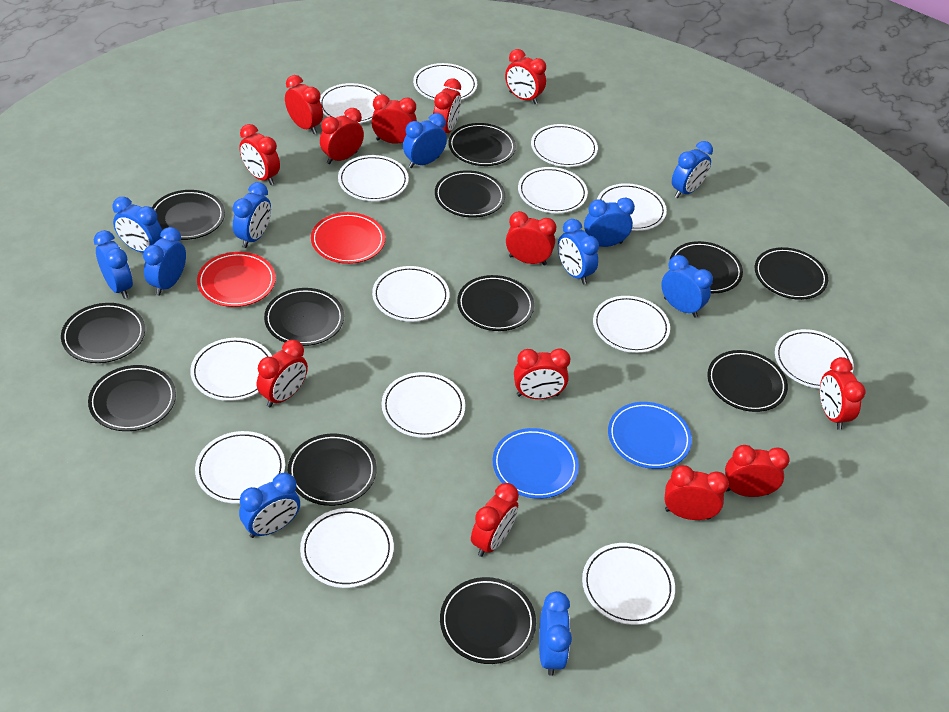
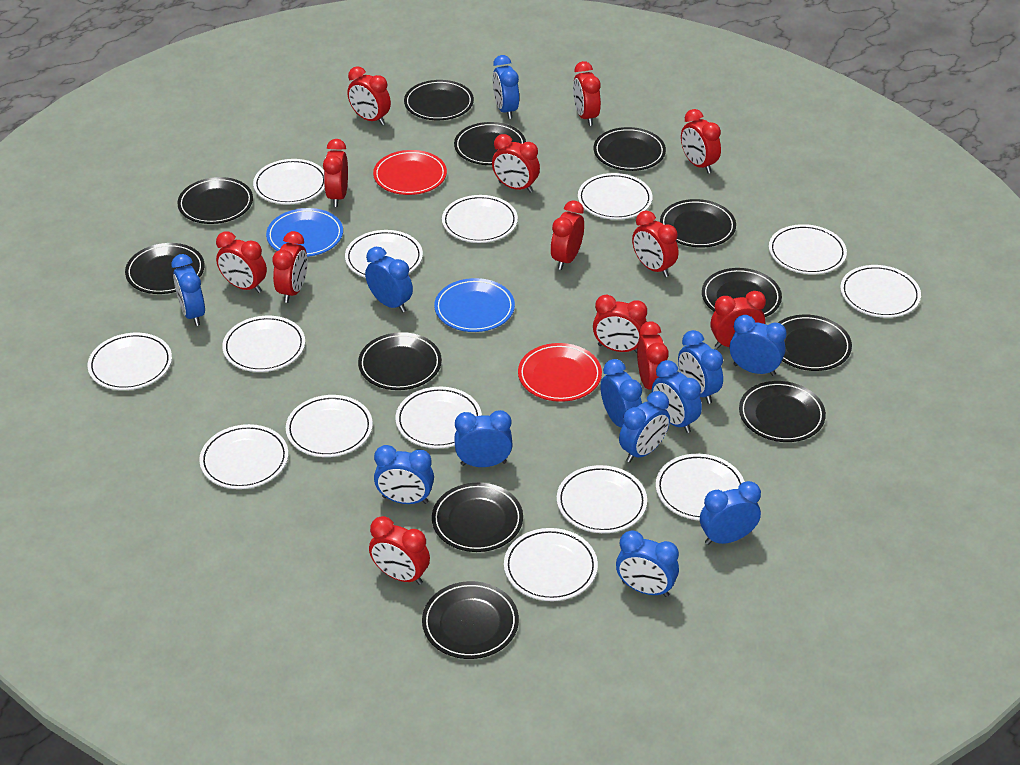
blue clock: 11 -> 12

